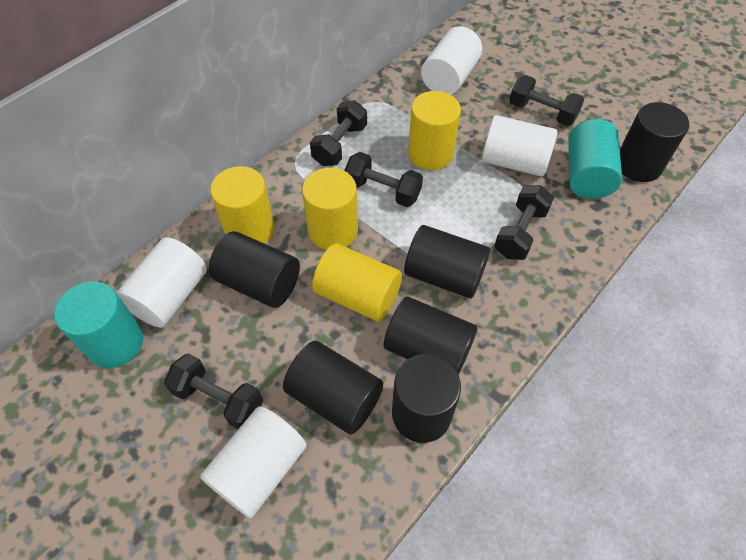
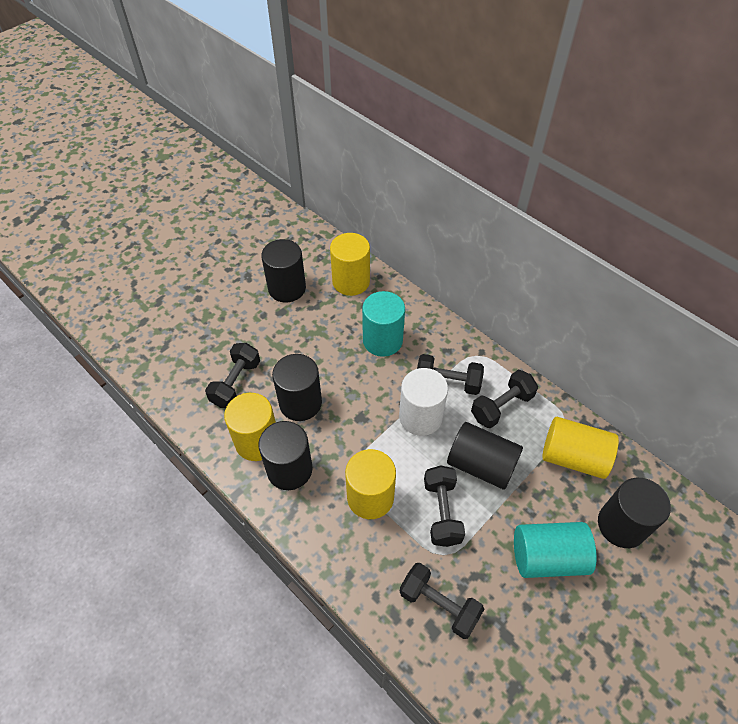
black cylinder: 6 -> 5
white cylinder: 4 -> 1

